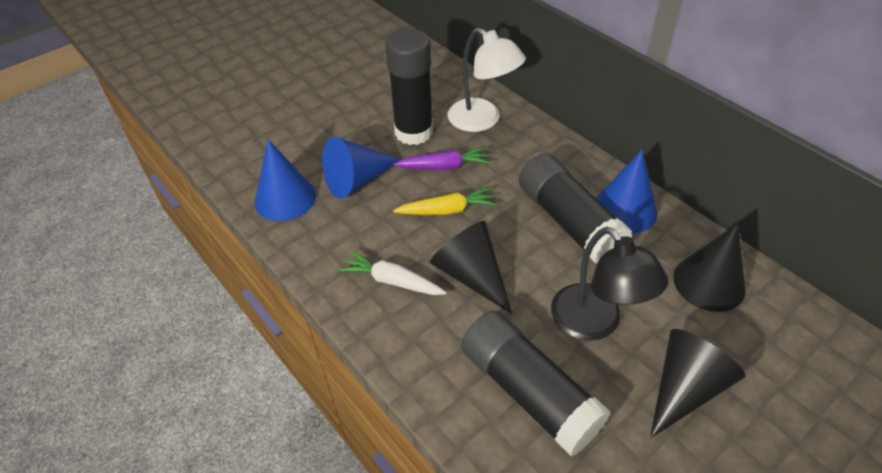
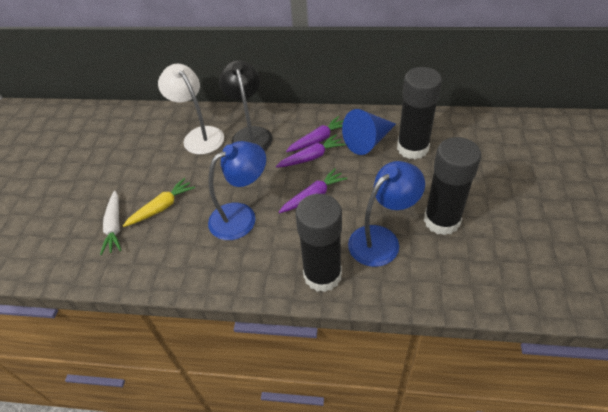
black cone: 3 -> 0
blue cone: 3 -> 1
blue lamp: 0 -> 2
purple carrot: 1 -> 3

